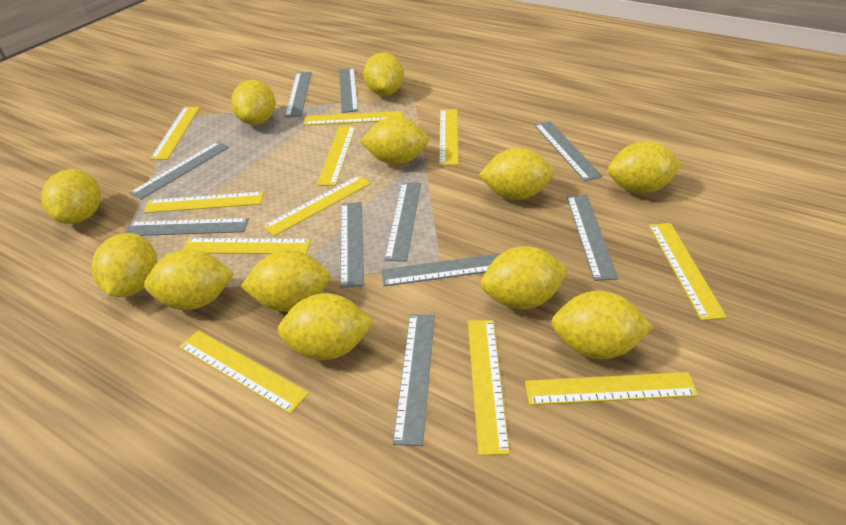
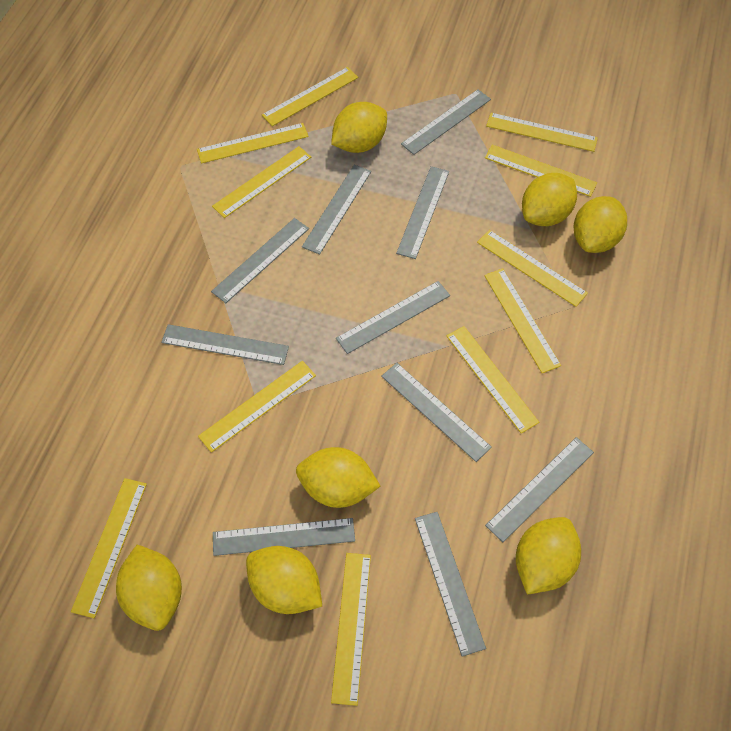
yellow lemon: 12 -> 7

